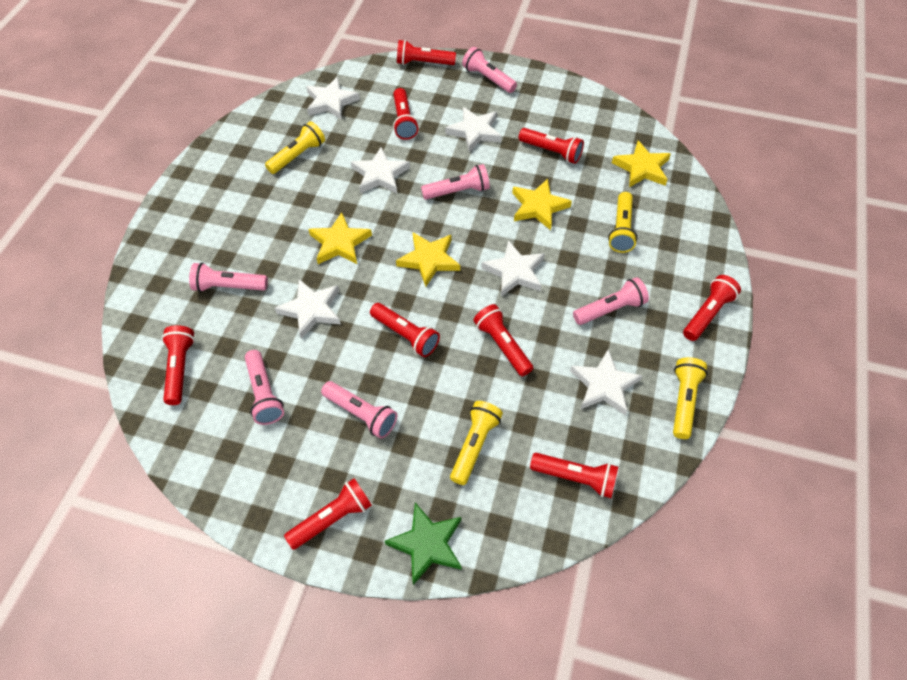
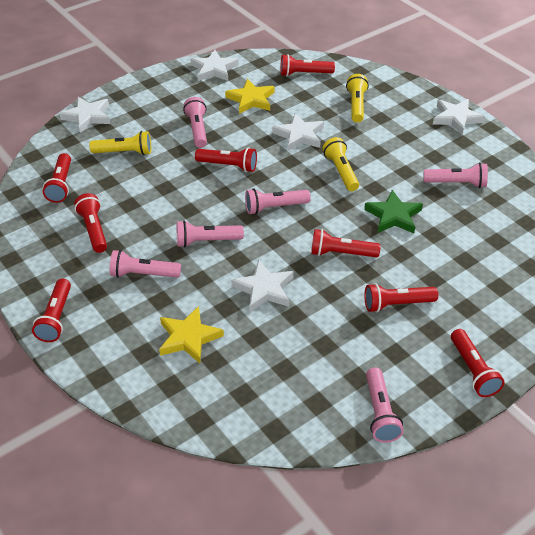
red flashlight: 9 -> 8
white star: 6 -> 5
yellow flashlight: 4 -> 3
yellow star: 4 -> 2

